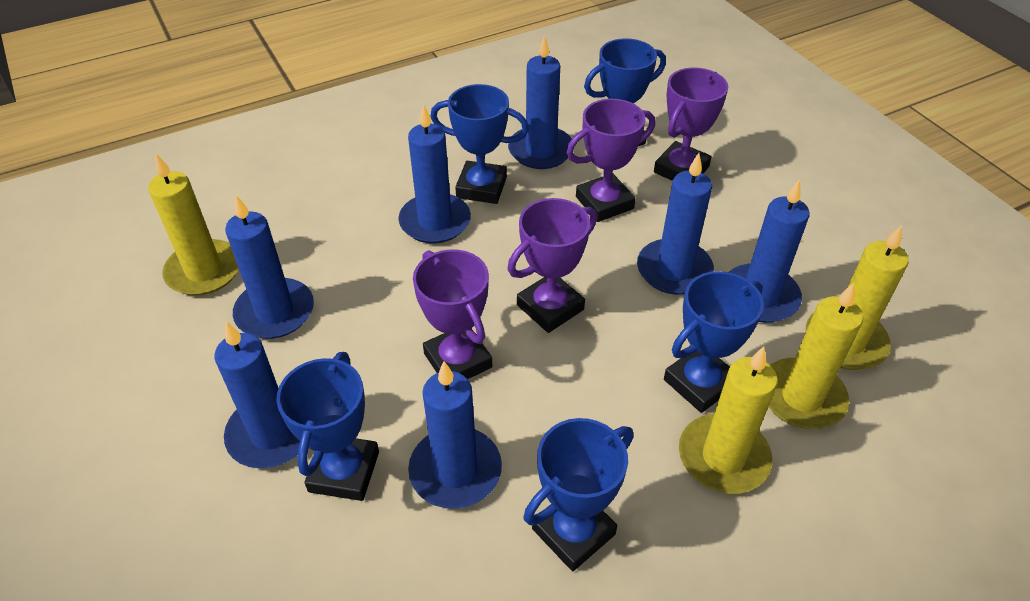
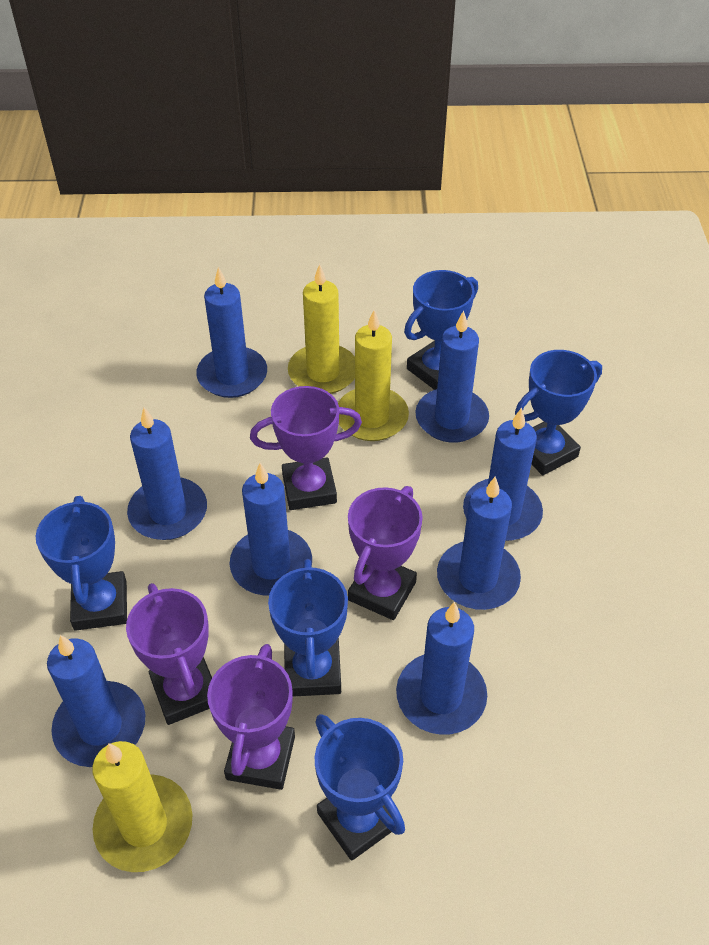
blue candle: 7 -> 8
yellow candle: 4 -> 3

